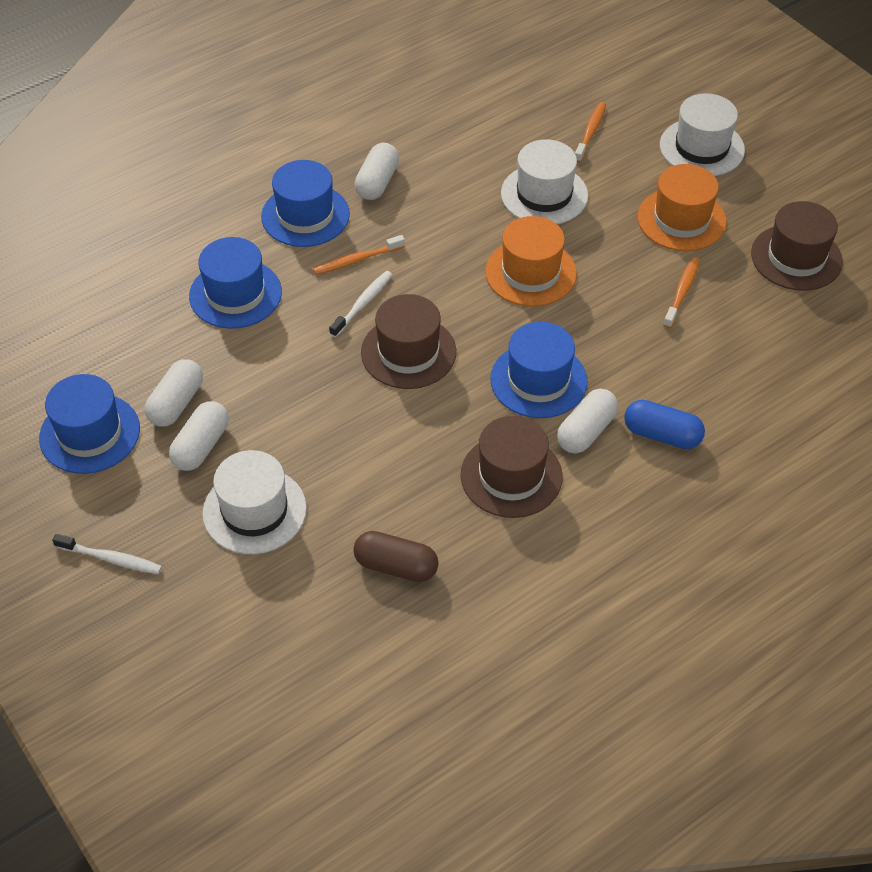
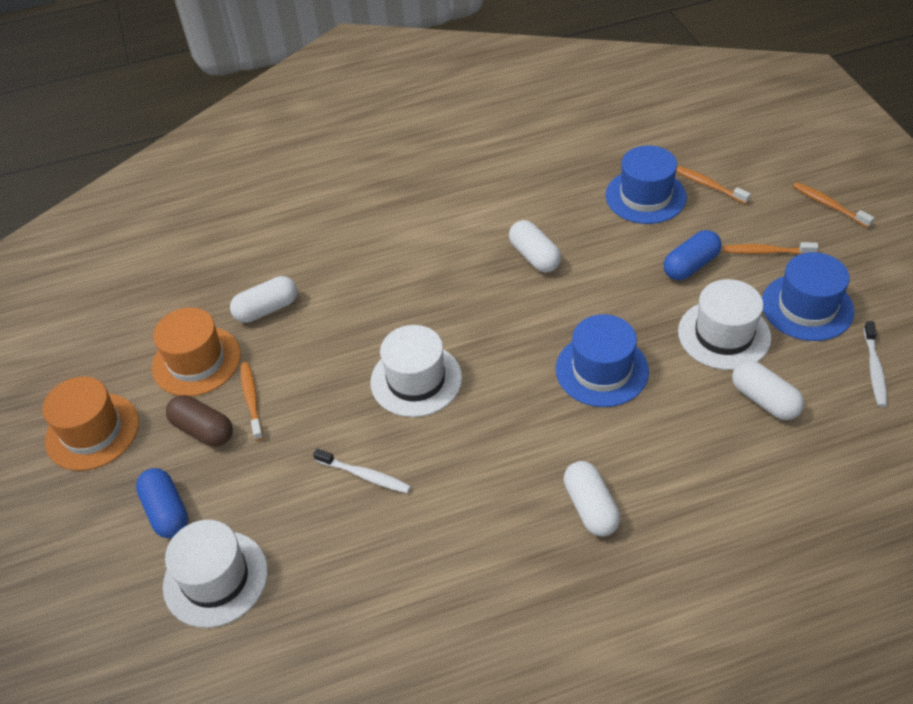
blue capsule: 1 -> 2
blue hat: 4 -> 3
brown hat: 3 -> 0
orange toothbrush: 3 -> 4

